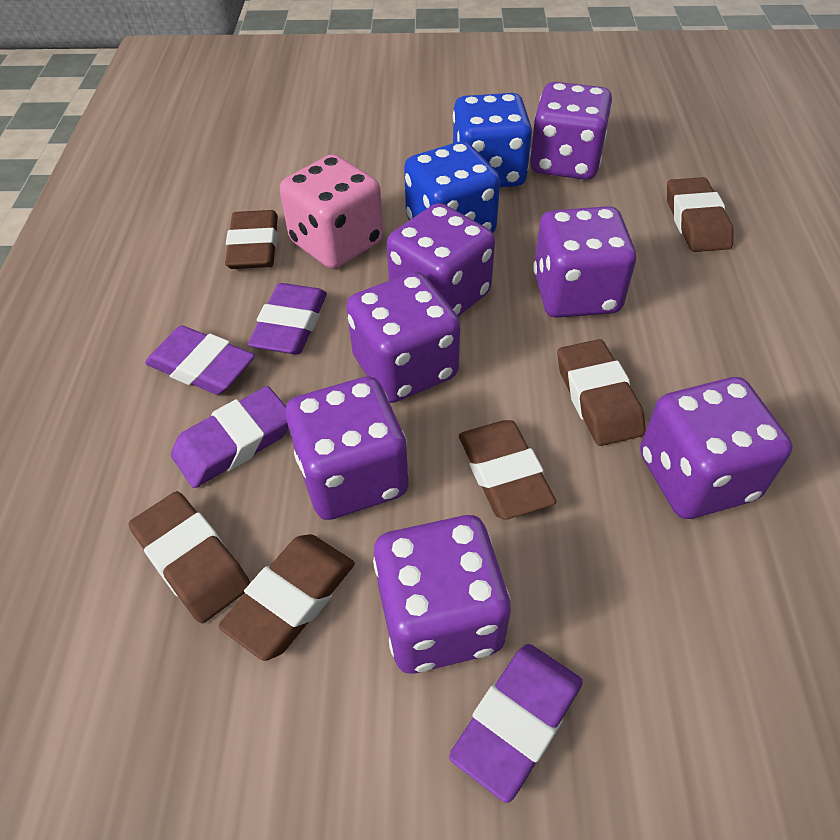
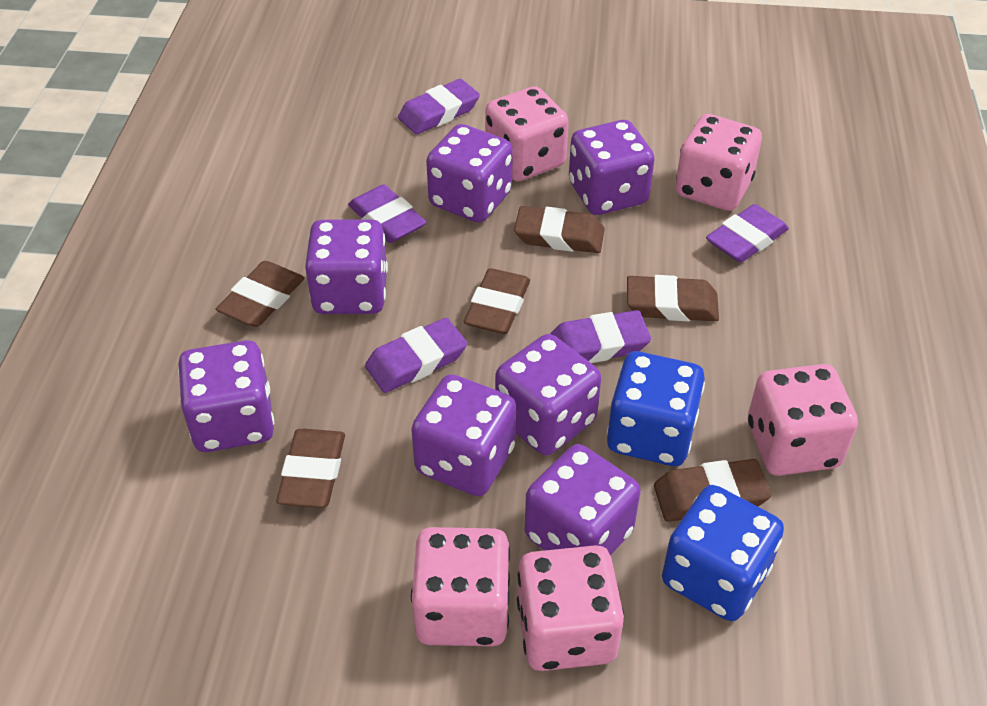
pink dice: 1 -> 5
purple eraser: 4 -> 5

